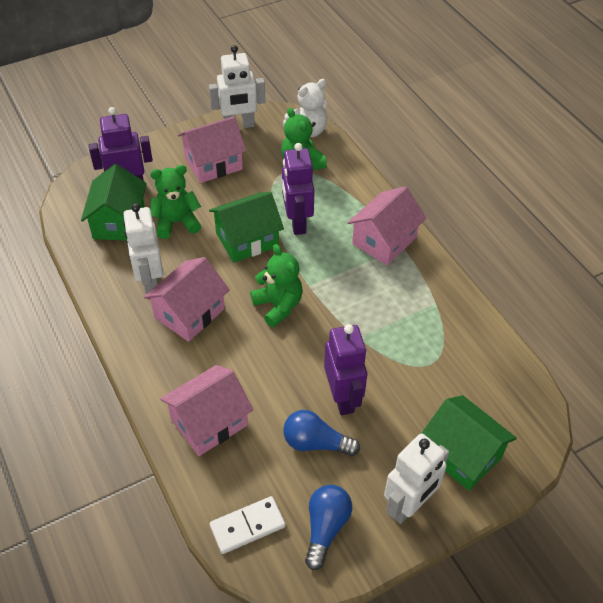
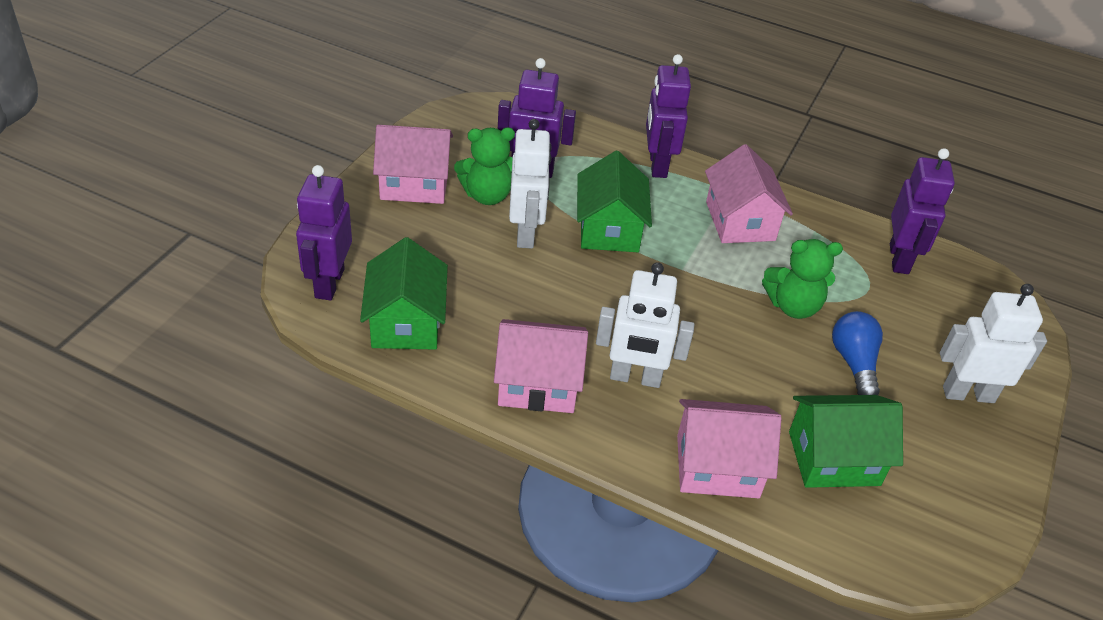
blue light bulb: 2 -> 1
green teddy bear: 3 -> 2
purple robot: 3 -> 4
white domino: 1 -> 0
white teddy bear: 1 -> 0

